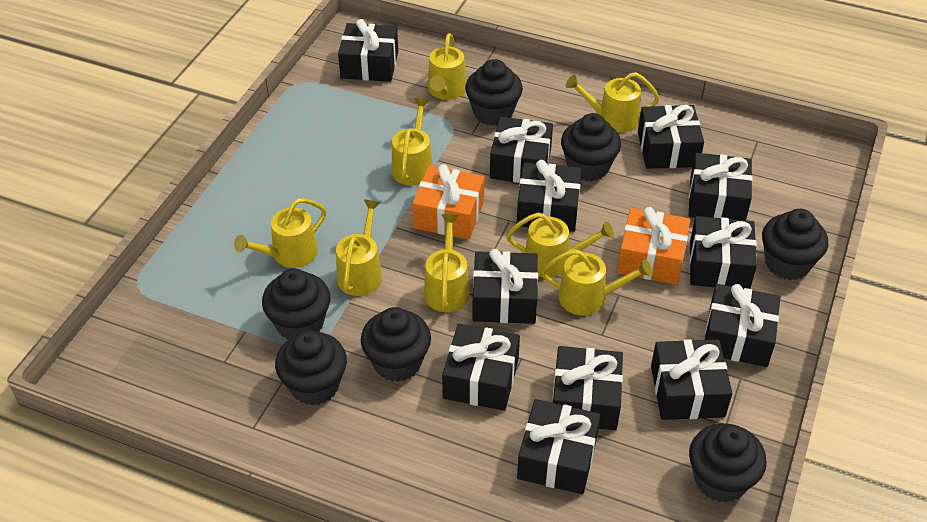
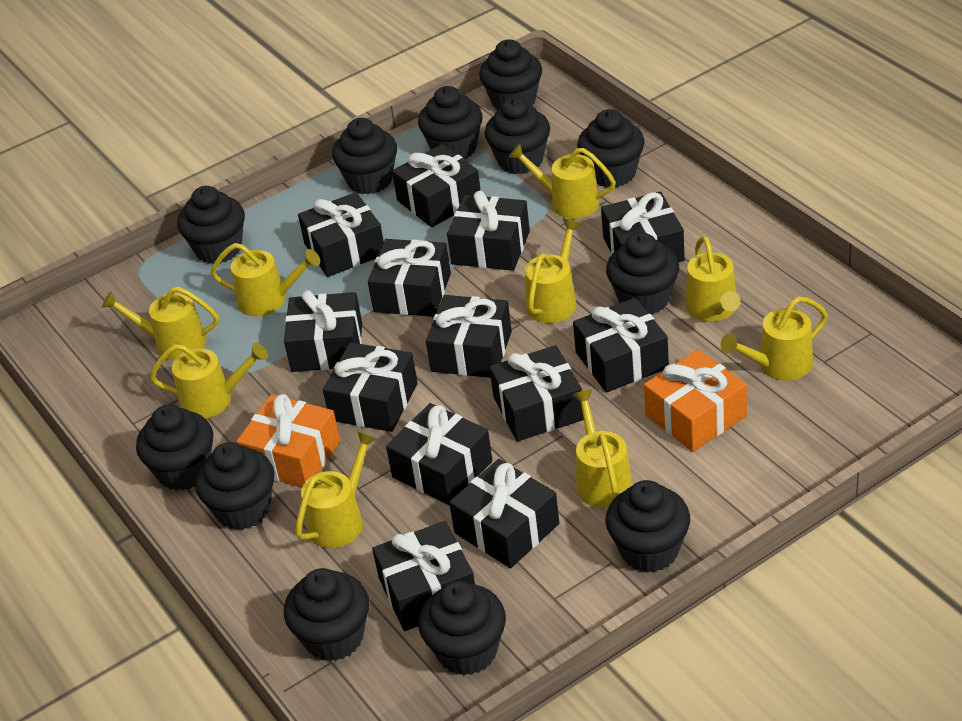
black cupcake: 7 -> 12
black gift: 12 -> 13
yellow watering can: 8 -> 9

